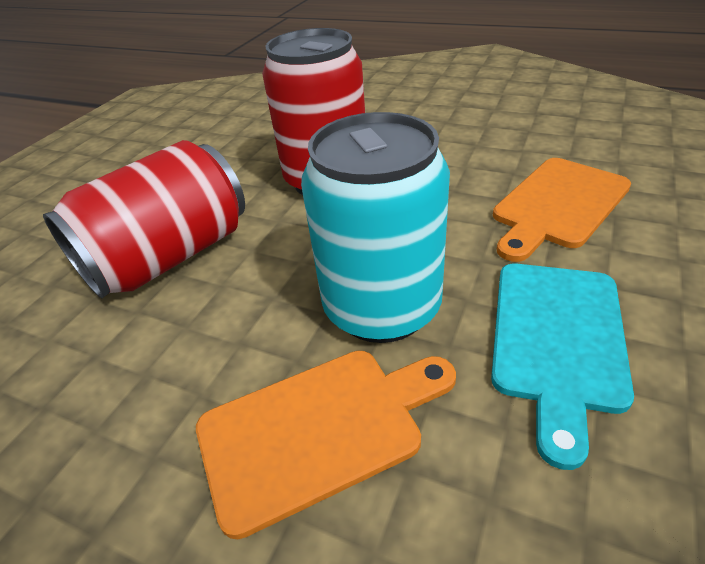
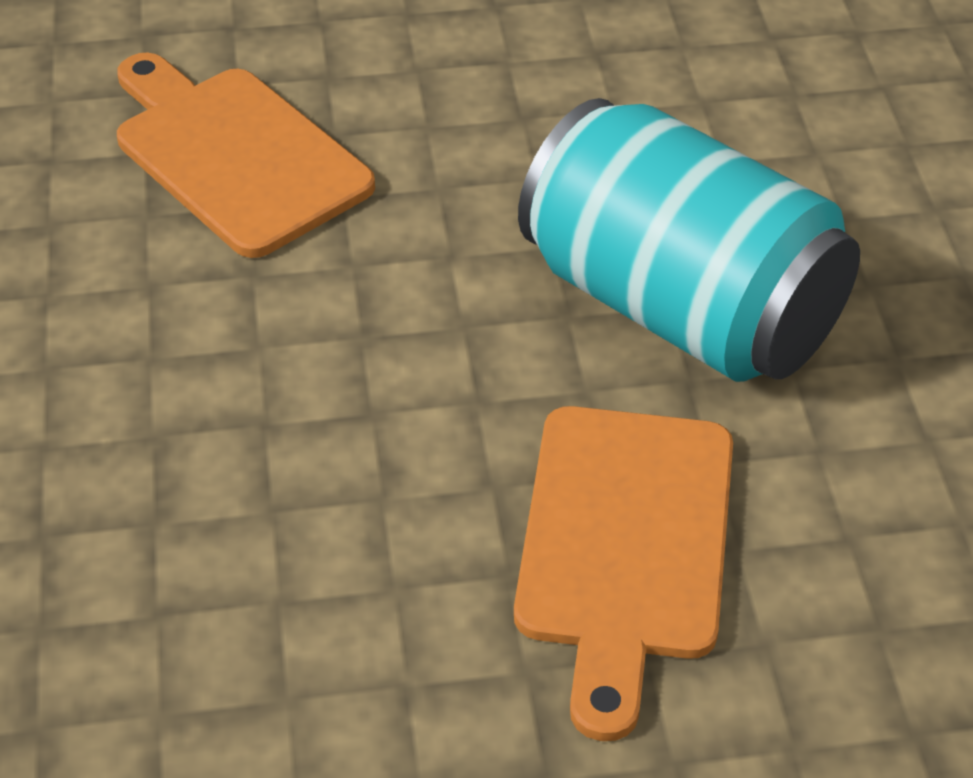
red can: 2 -> 0
turquoise cutting board: 1 -> 0

